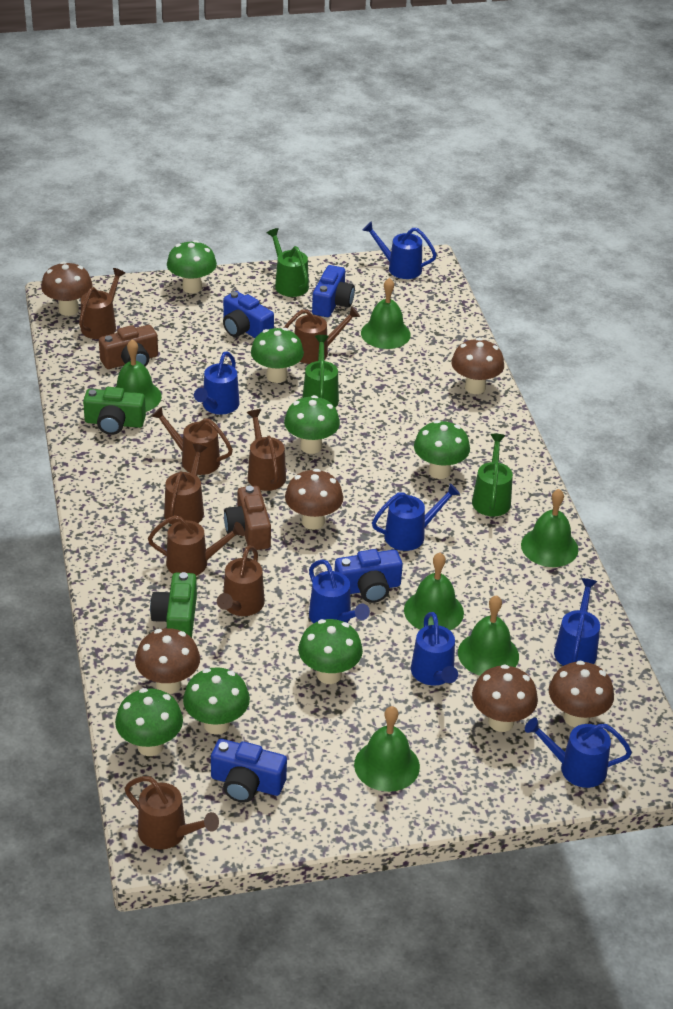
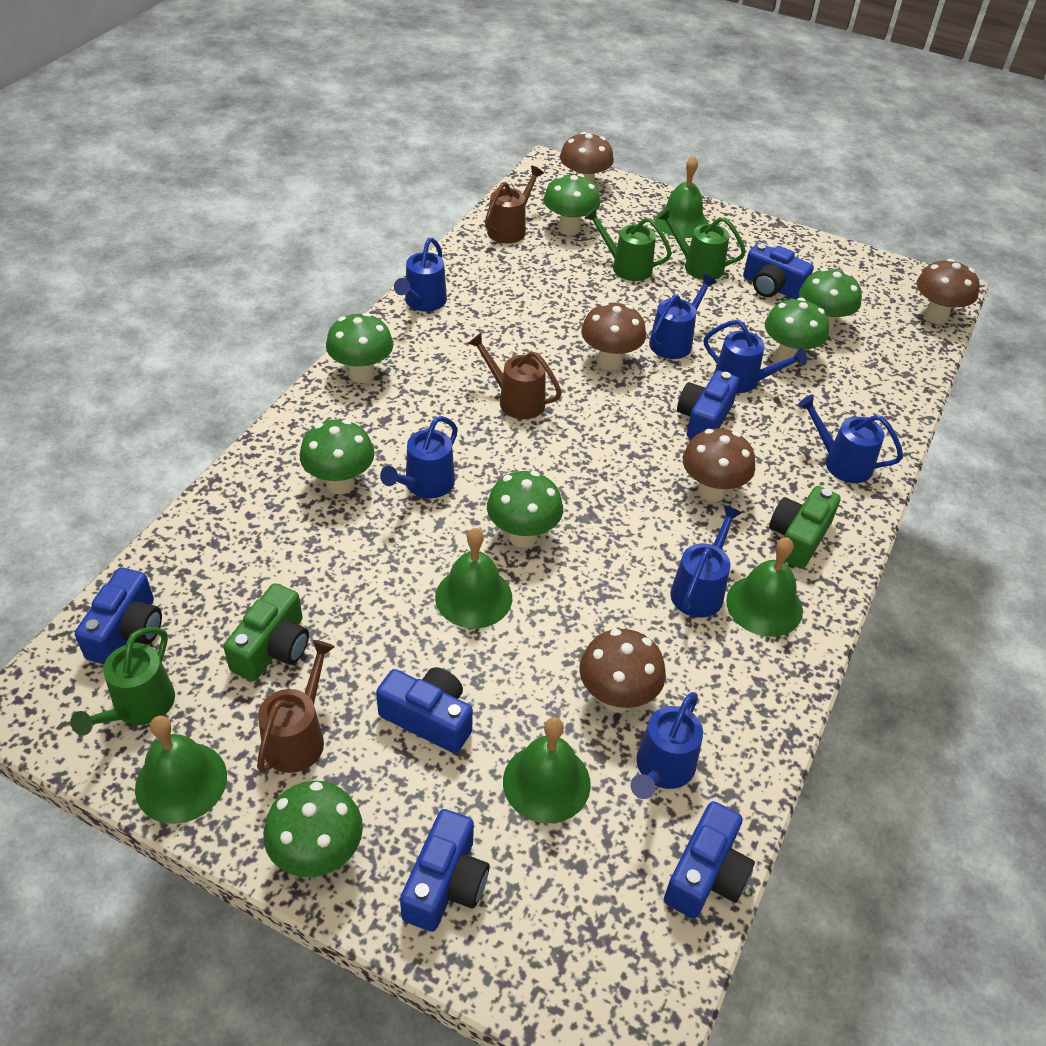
blue camera: 4 -> 6
brown camera: 2 -> 0
brown mushroom: 6 -> 5
brown watering can: 8 -> 3
green bell: 6 -> 5

